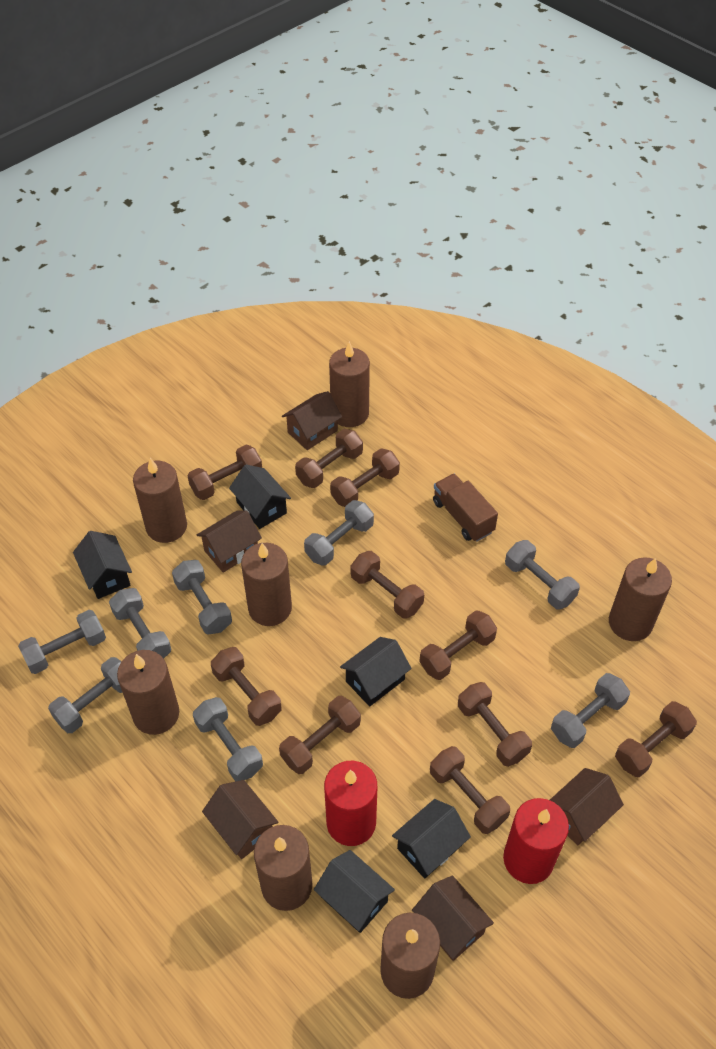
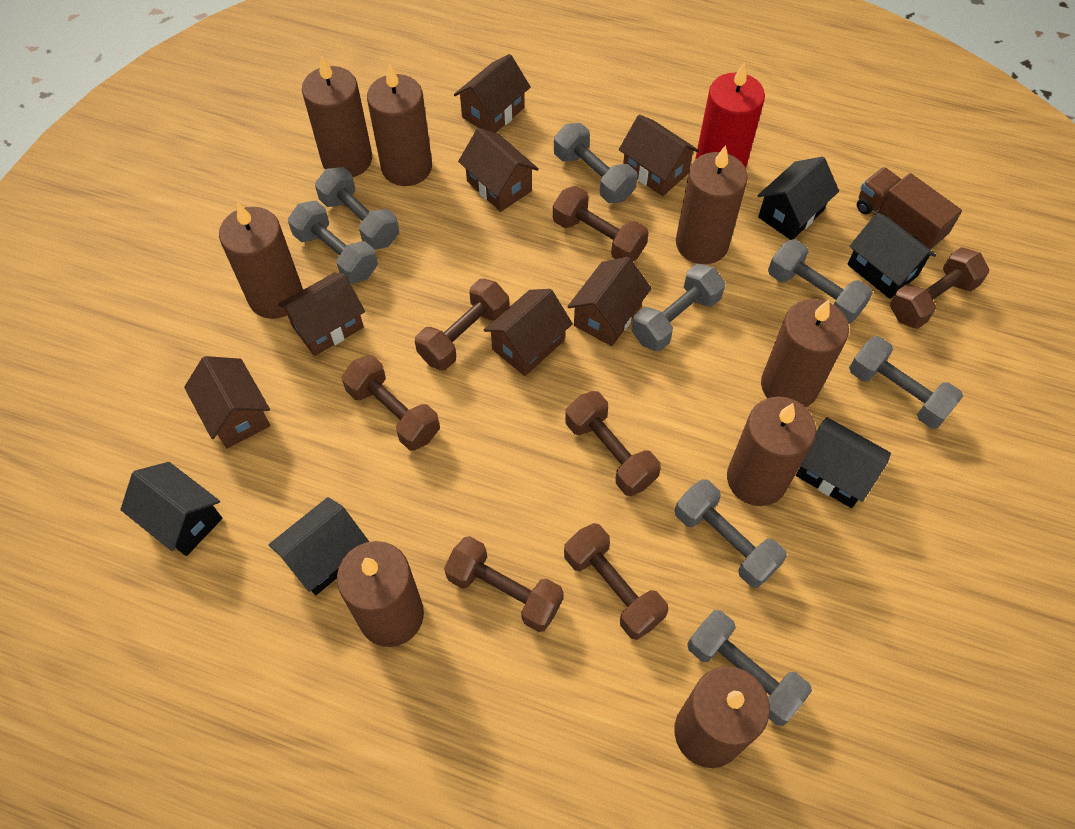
brown candle: 7 -> 8
brown dumbbell: 10 -> 7
brown house: 5 -> 7
red candle: 2 -> 1

